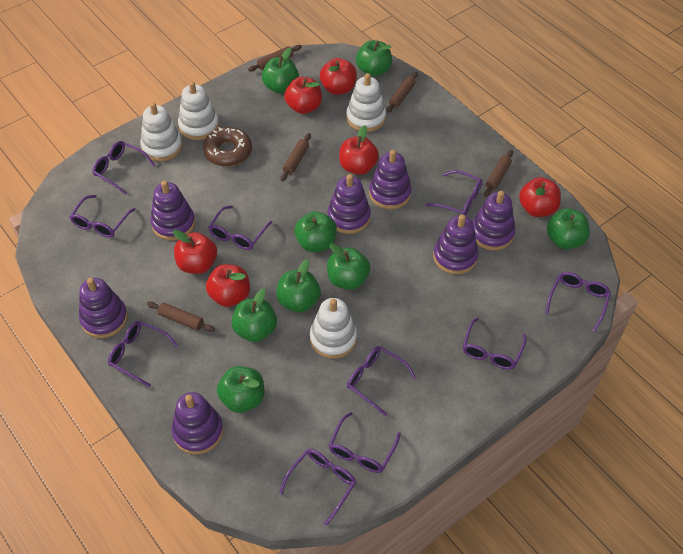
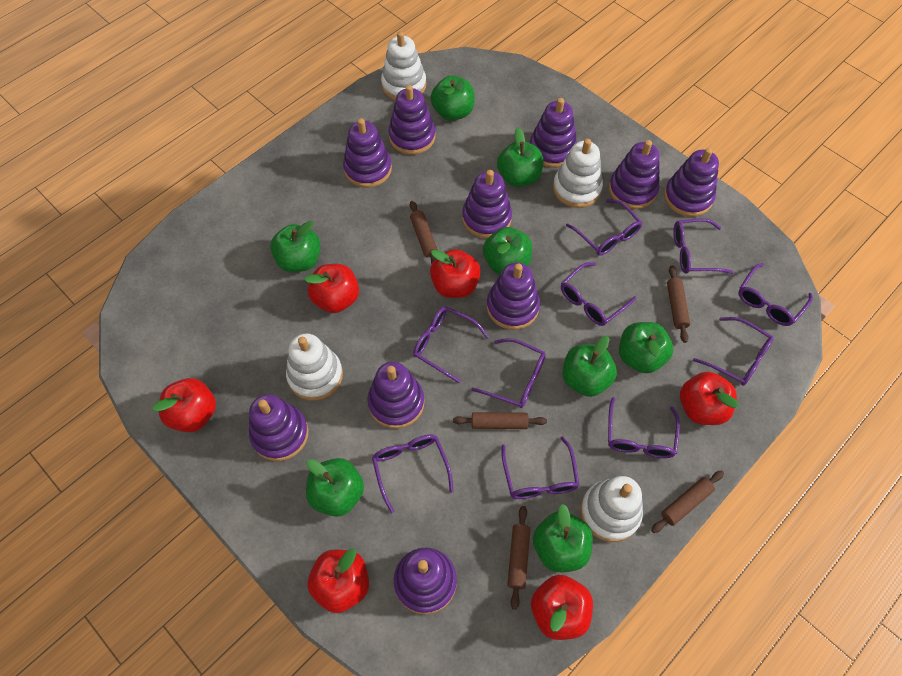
brown donut: 1 -> 0
purple stacking toy: 7 -> 10

